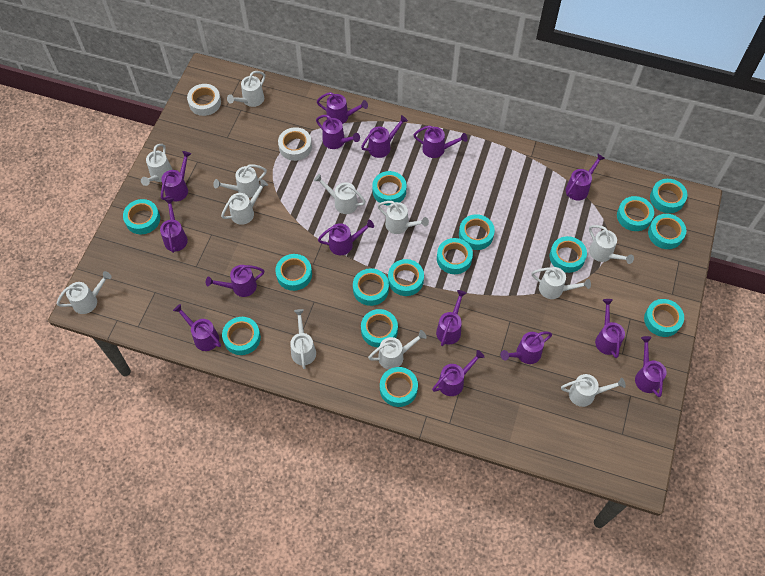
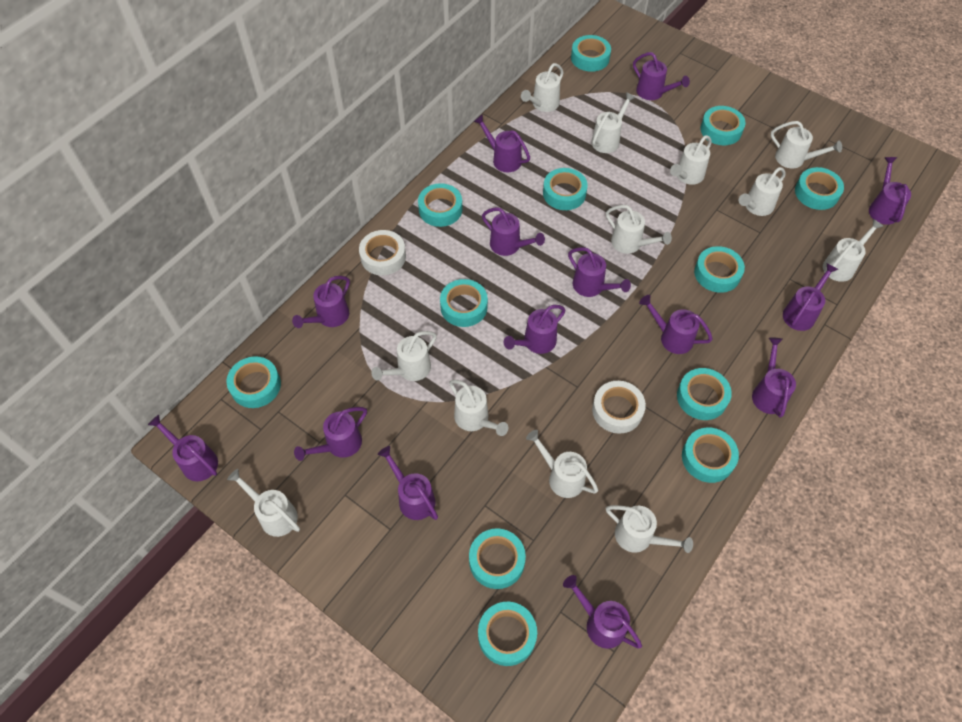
purple watering can: 15 -> 14
turquoise tape: 15 -> 12

